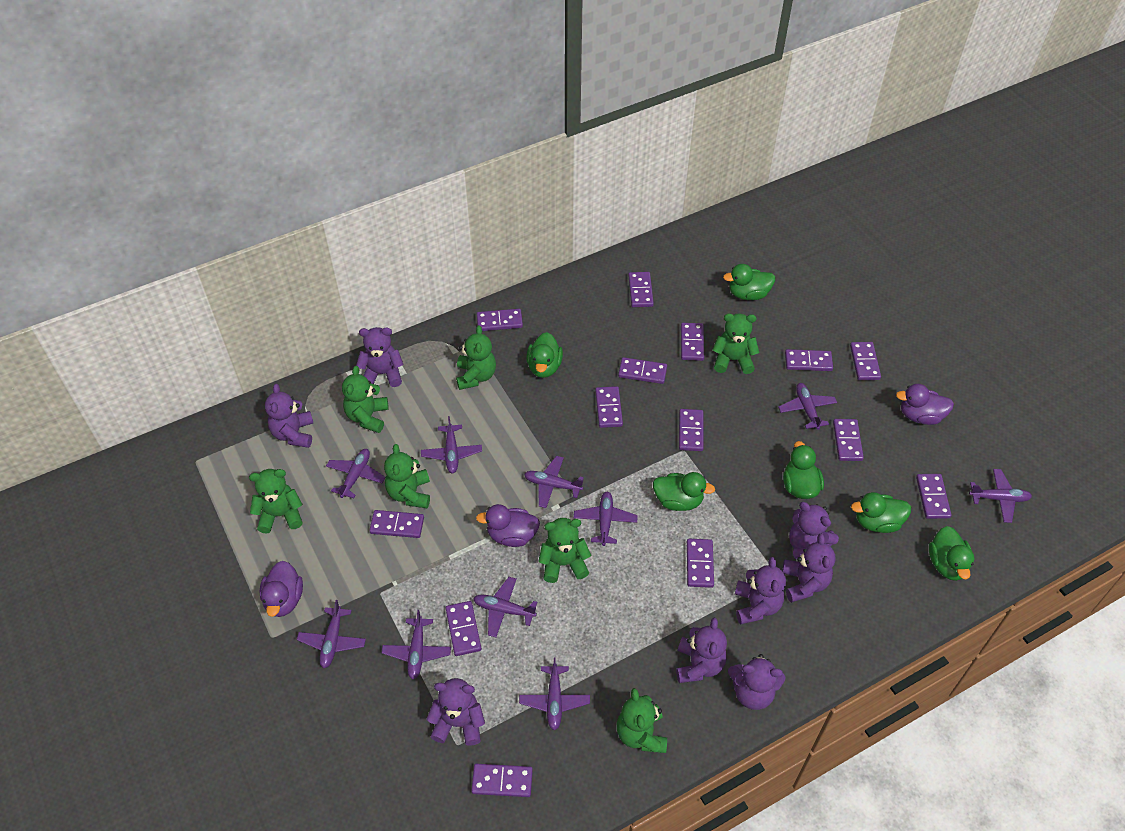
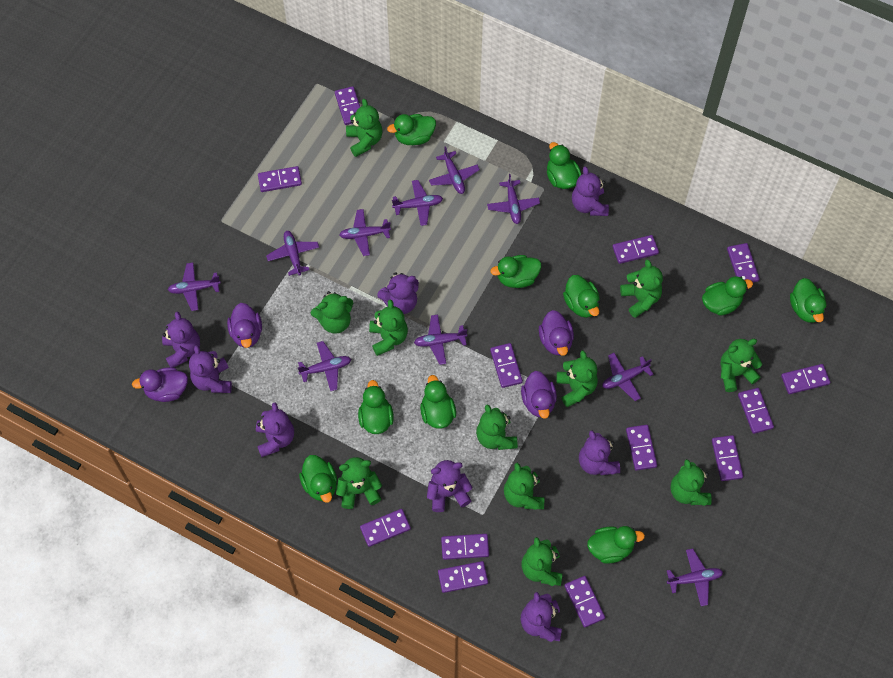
green duck: 6 -> 10
green teddy bear: 7 -> 11
purple domino: 14 -> 13
purple duck: 3 -> 4

